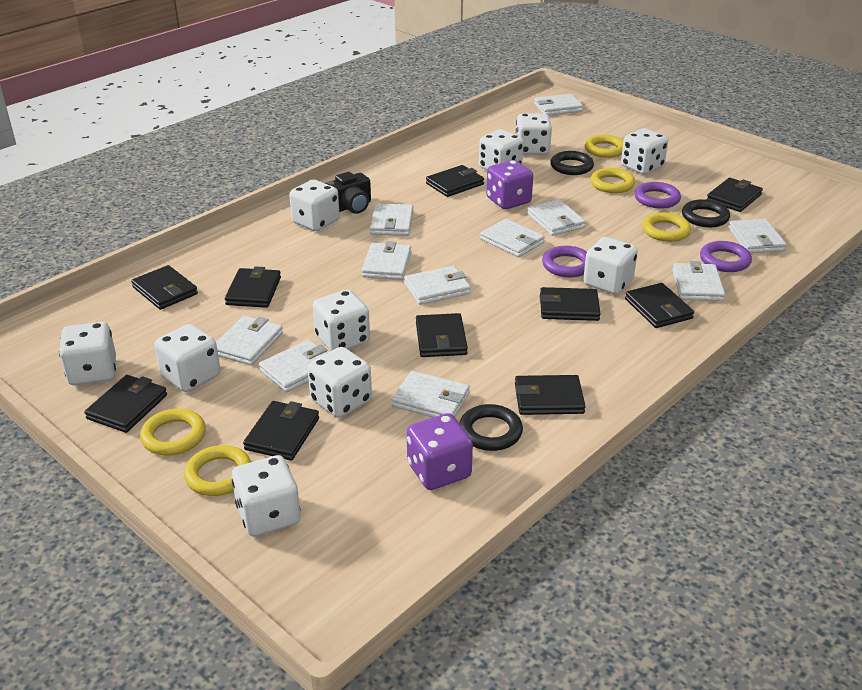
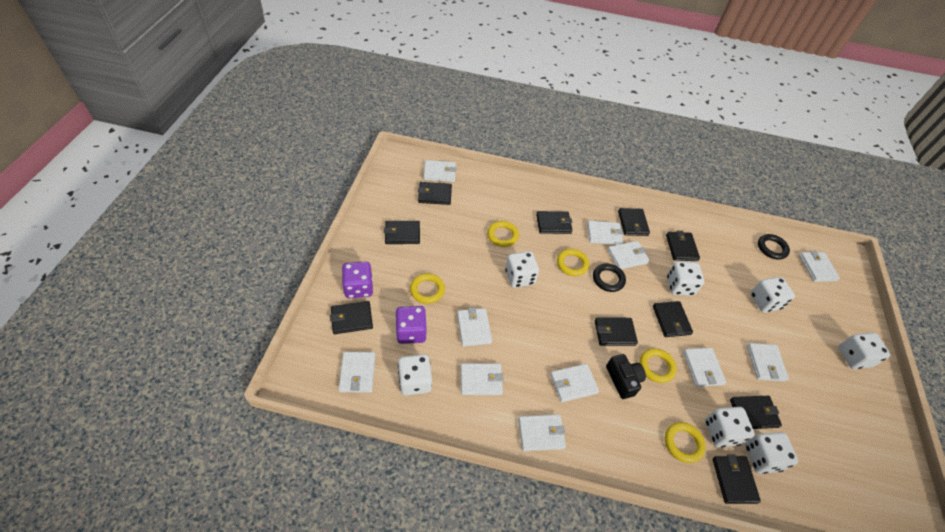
black ring: 3 -> 2
purple ring: 3 -> 0
white dice: 10 -> 7

